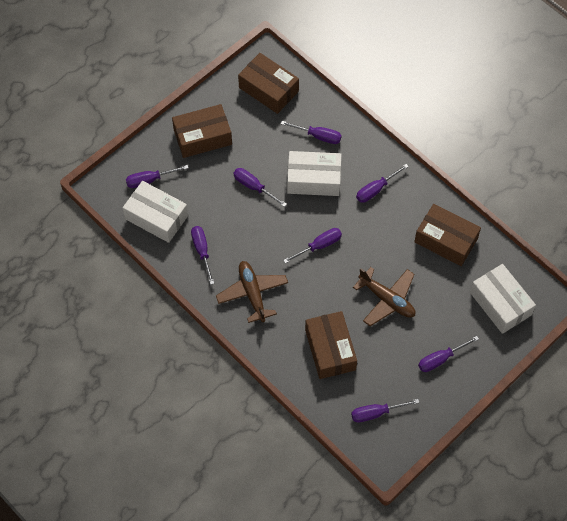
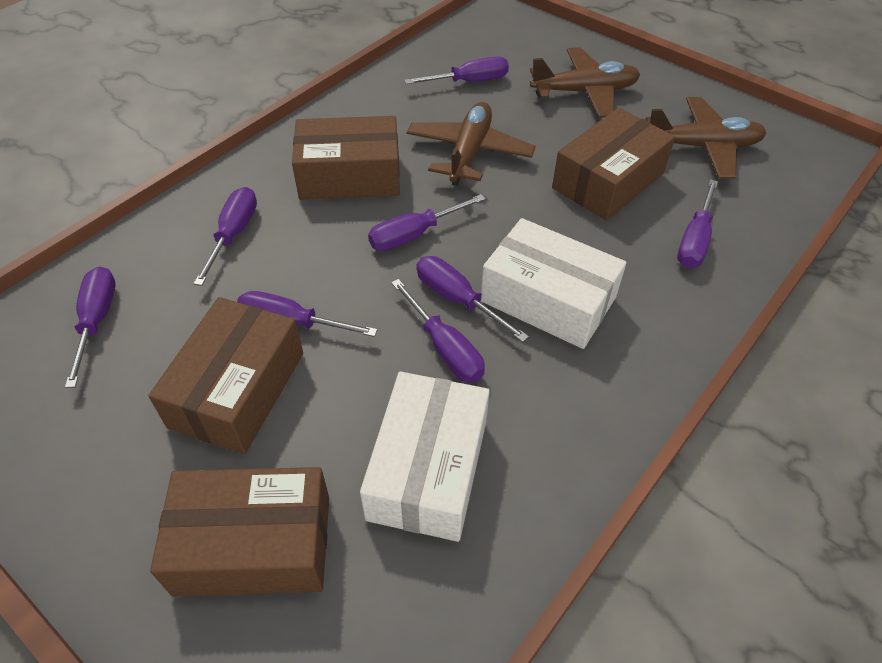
brown plane: 2 -> 3
white box: 3 -> 2

